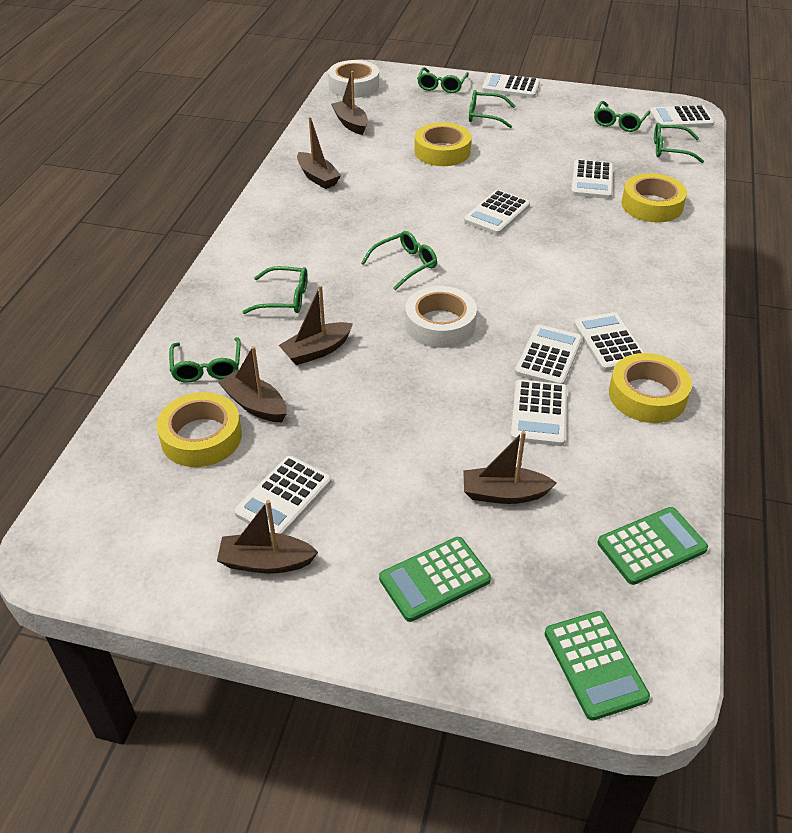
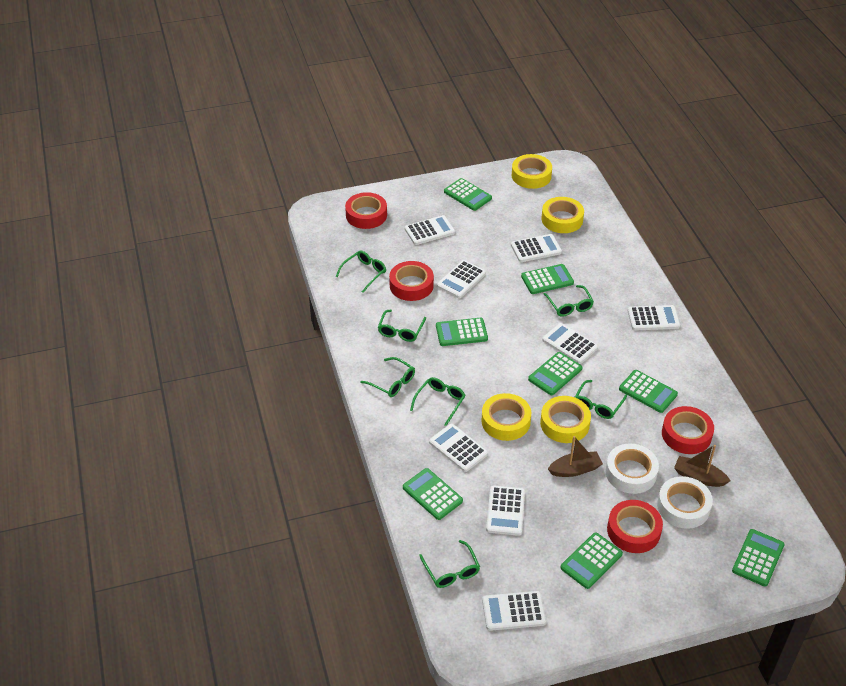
brown boat: 6 -> 2
green calculator: 3 -> 8
red tape: 0 -> 4

